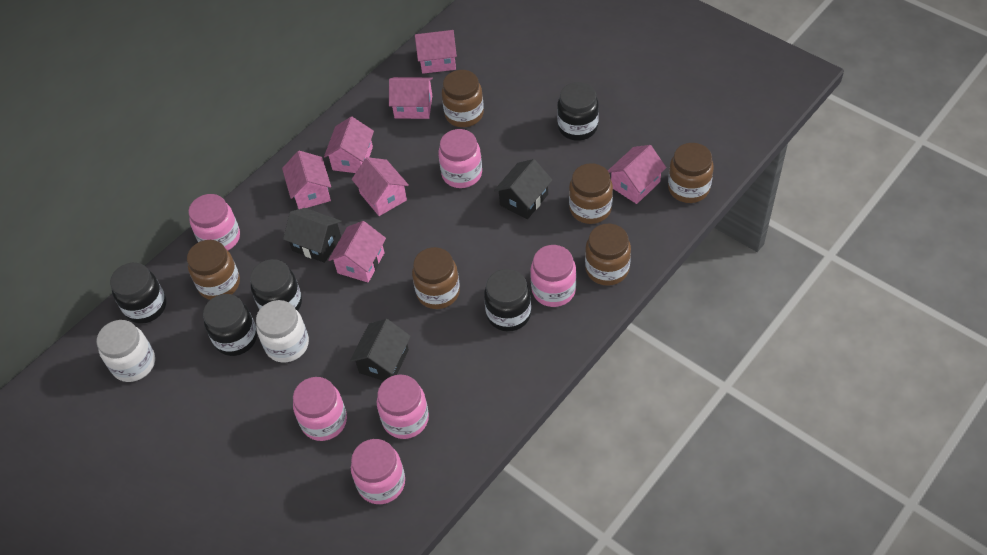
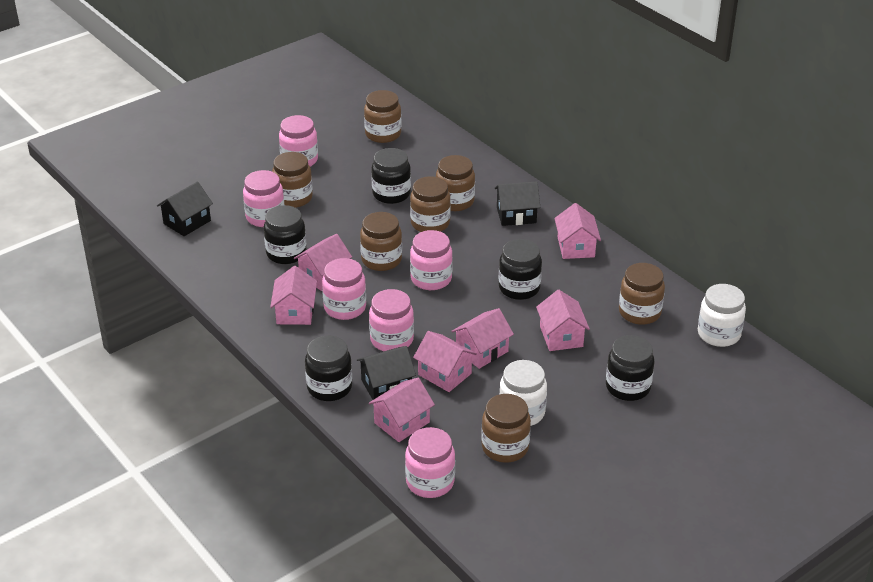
brown jar: 6 -> 7

